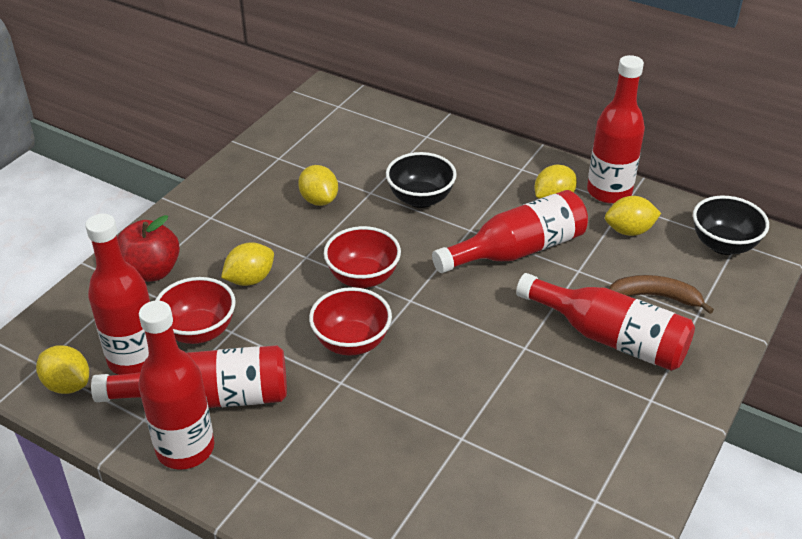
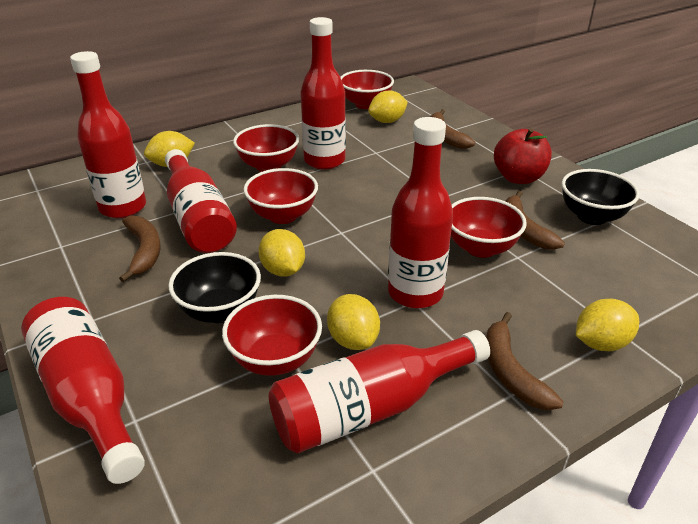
brown banana: 1 -> 4
red bowl: 3 -> 5

